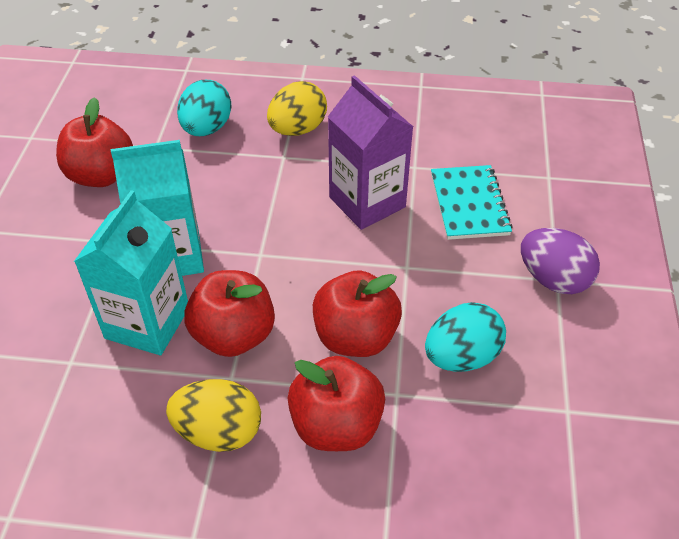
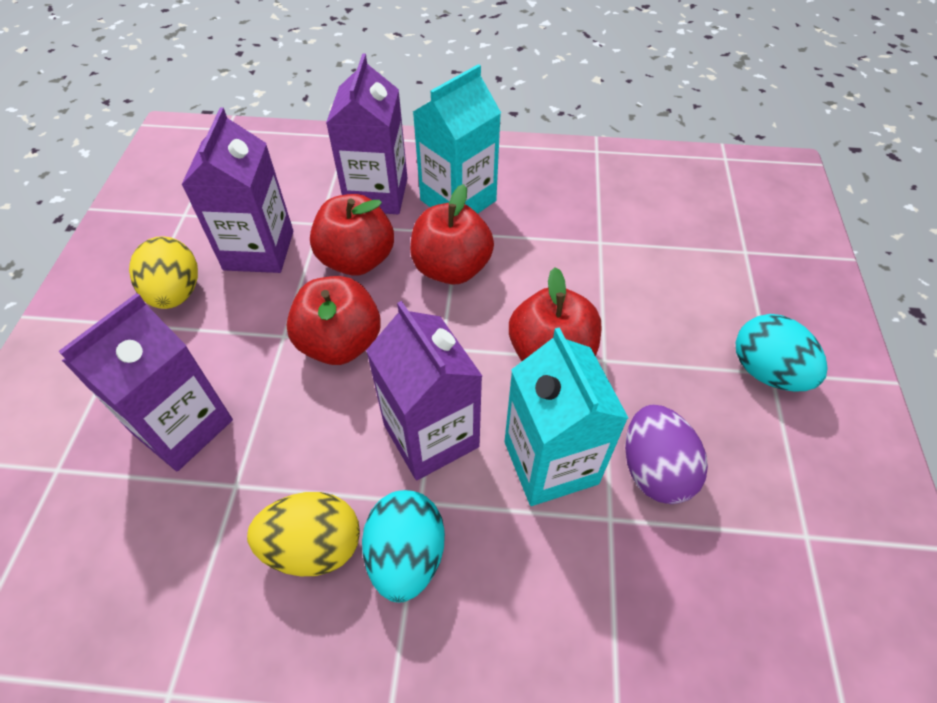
purple carton: 1 -> 4
turquoise notebook: 1 -> 0

